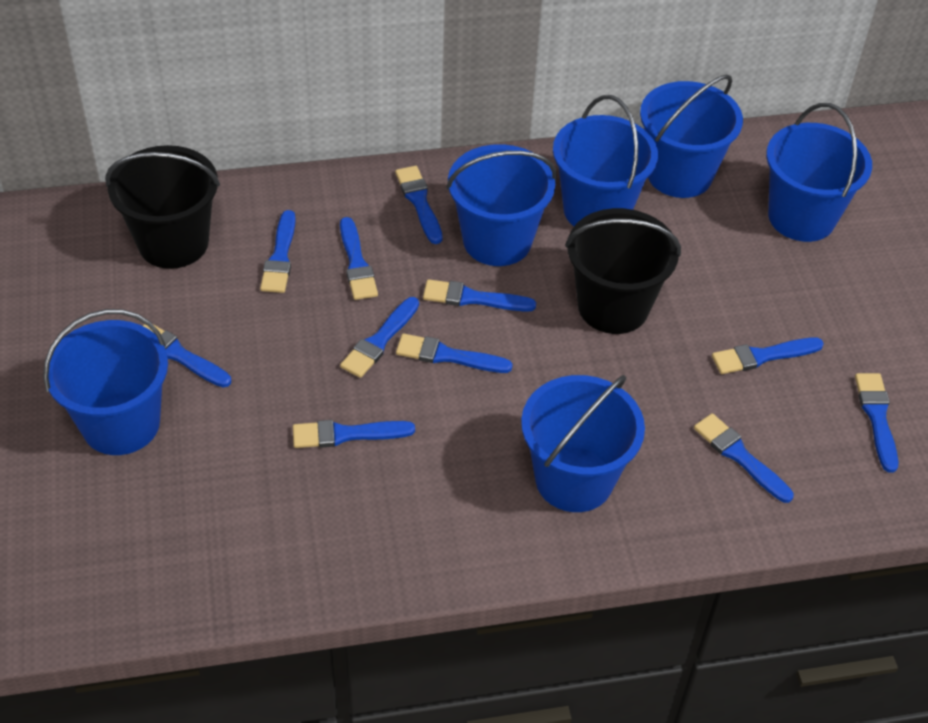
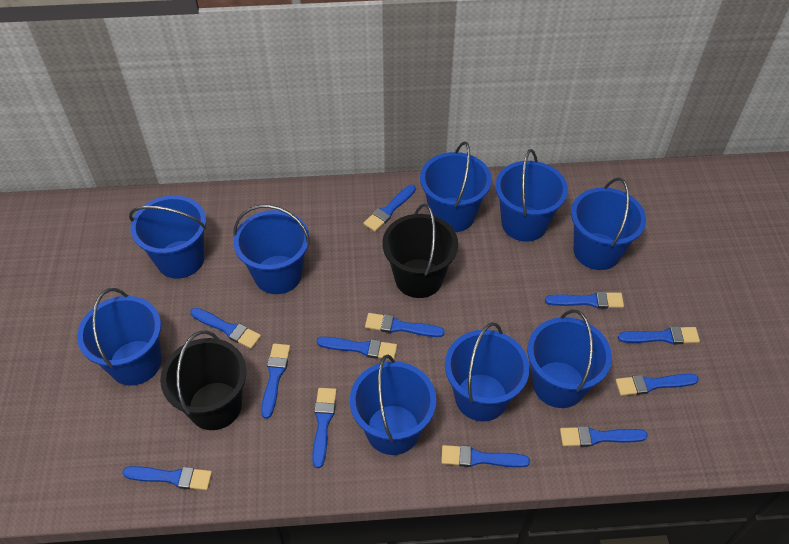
blue brush: 11 -> 12
blue bucket: 6 -> 9

